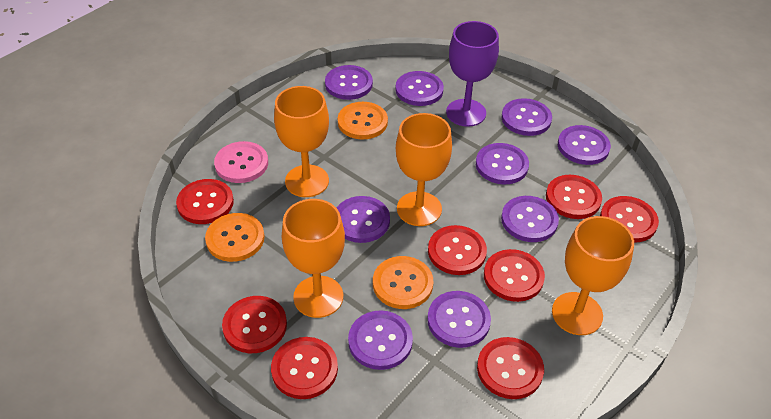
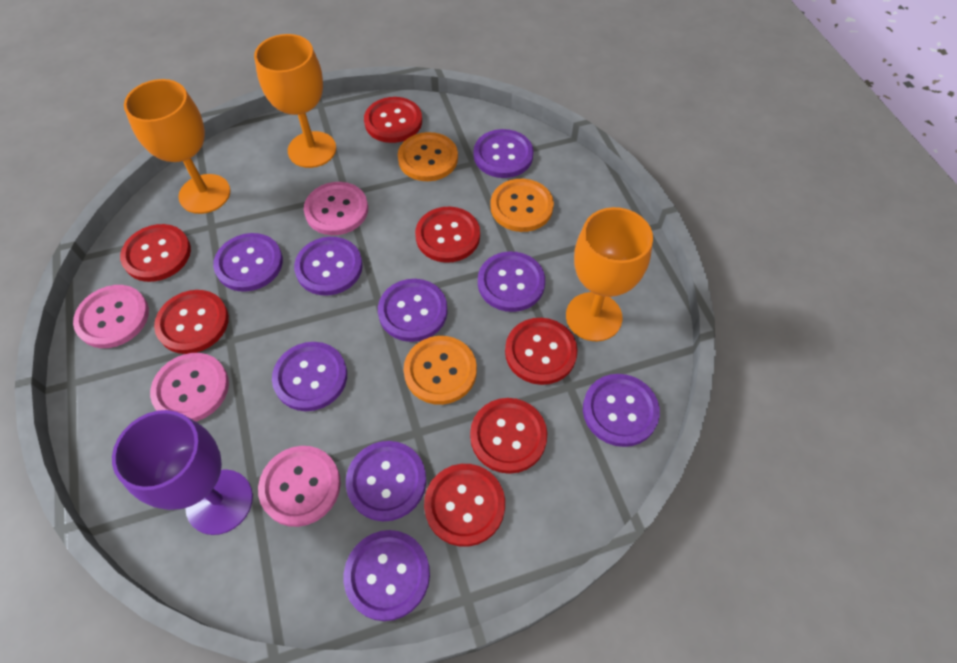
orange goblet: 4 -> 3
pink button: 1 -> 4
red button: 8 -> 7

